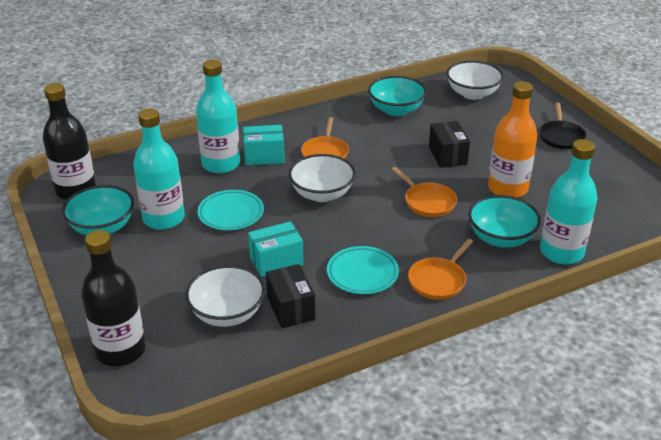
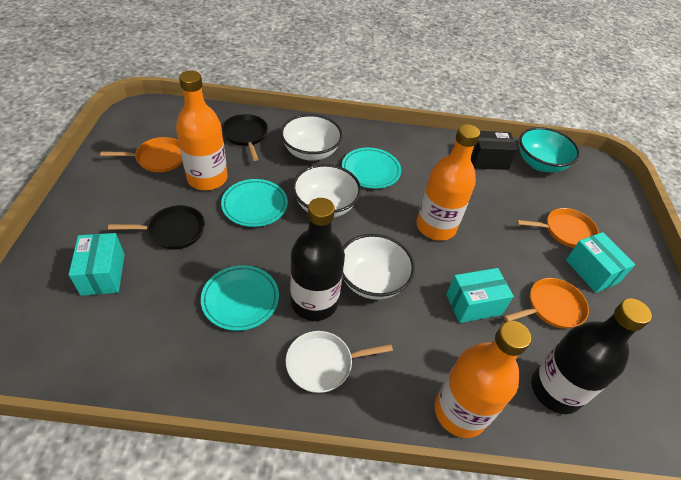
black box: 2 -> 1
black pan: 1 -> 2
orange bottle: 1 -> 3
turquoise bottle: 3 -> 0
turquoise bowl: 3 -> 1
turquoise box: 2 -> 3
turquoise plate: 2 -> 3
white pan: 0 -> 1

